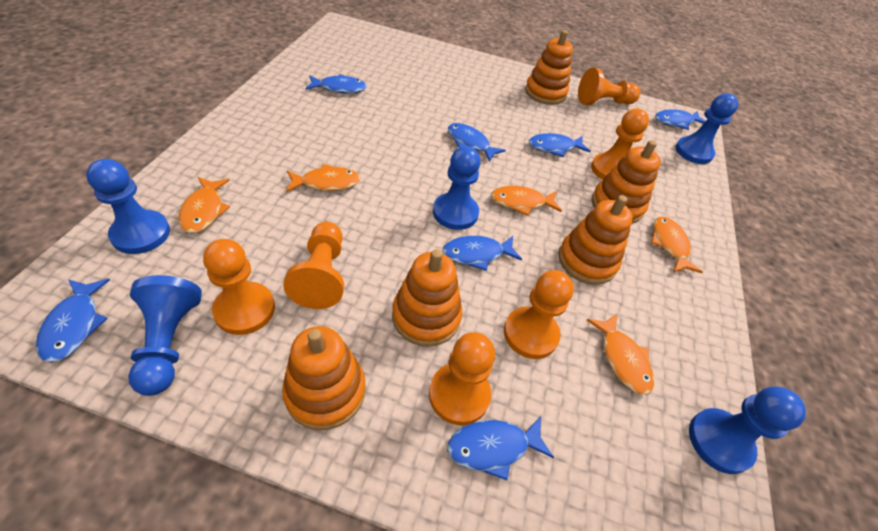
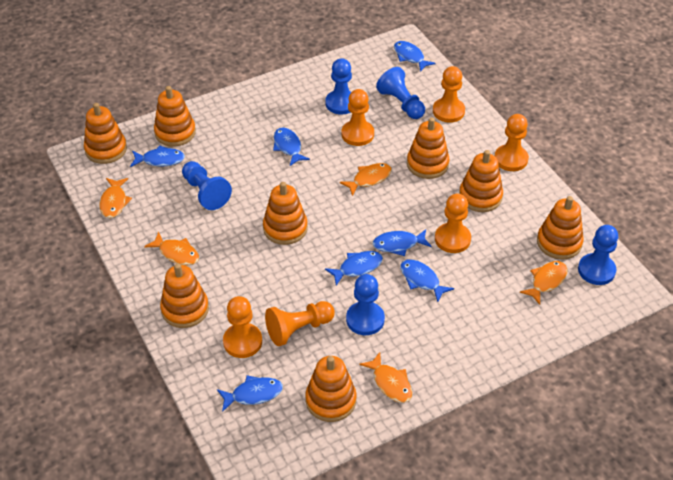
orange stacking toy: 5 -> 8

